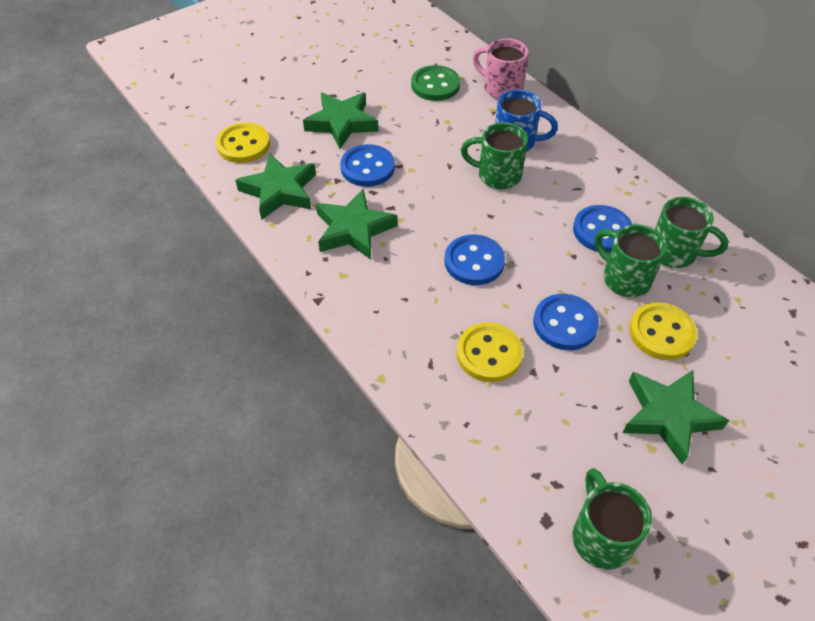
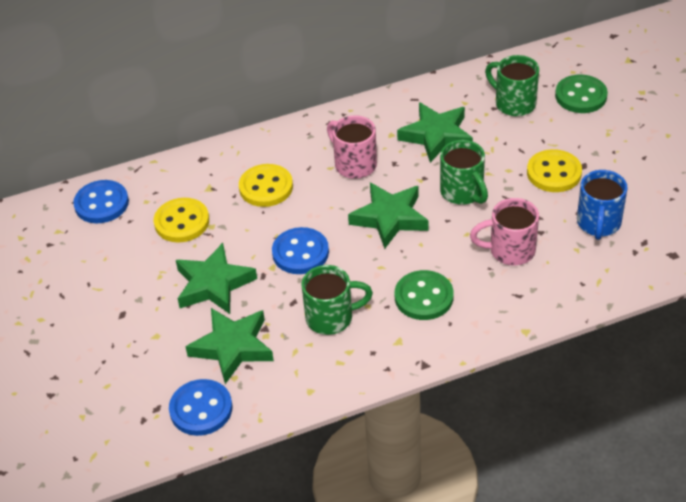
blue button: 4 -> 3
green button: 1 -> 2
green mug: 4 -> 3
pink mug: 1 -> 2

